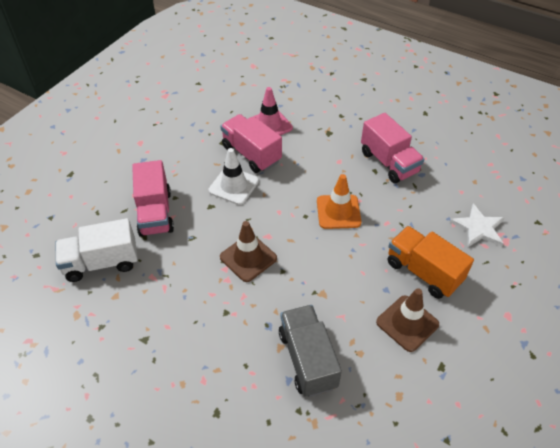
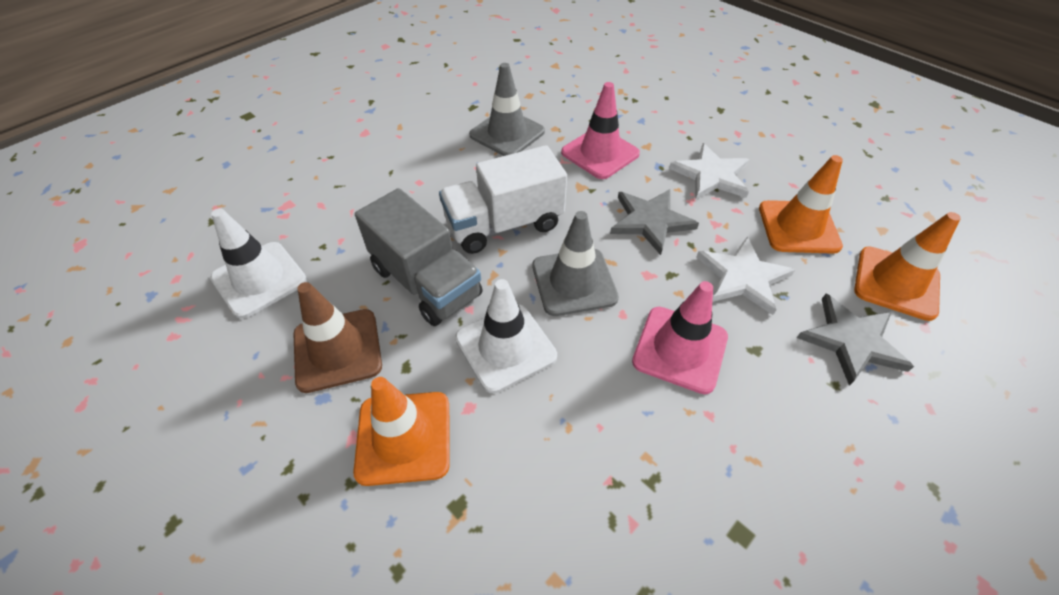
brown traffic cone: 2 -> 1
grey star: 0 -> 2
grey traffic cone: 0 -> 2
orange traffic cone: 1 -> 3
orange truck: 1 -> 0
pink traffic cone: 1 -> 2
pink truck: 3 -> 0
white star: 1 -> 2
white traffic cone: 1 -> 2

